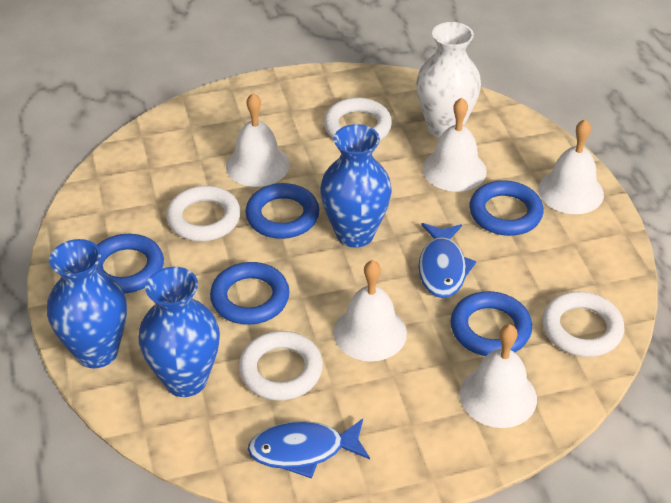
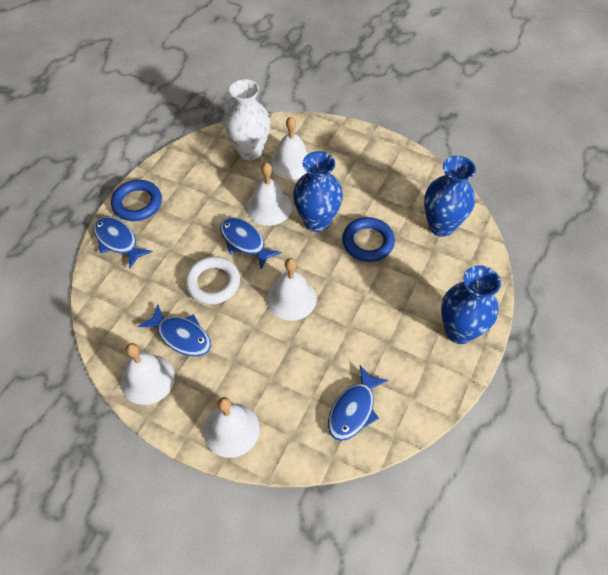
blue fish: 2 -> 4
blue ring: 5 -> 2
white ring: 4 -> 1

